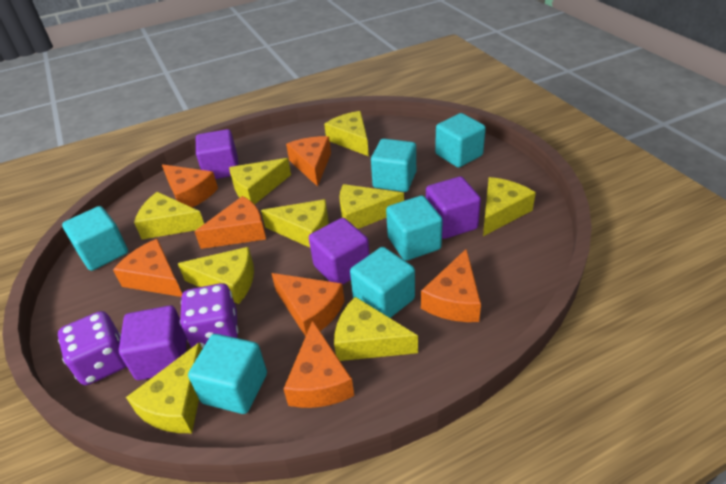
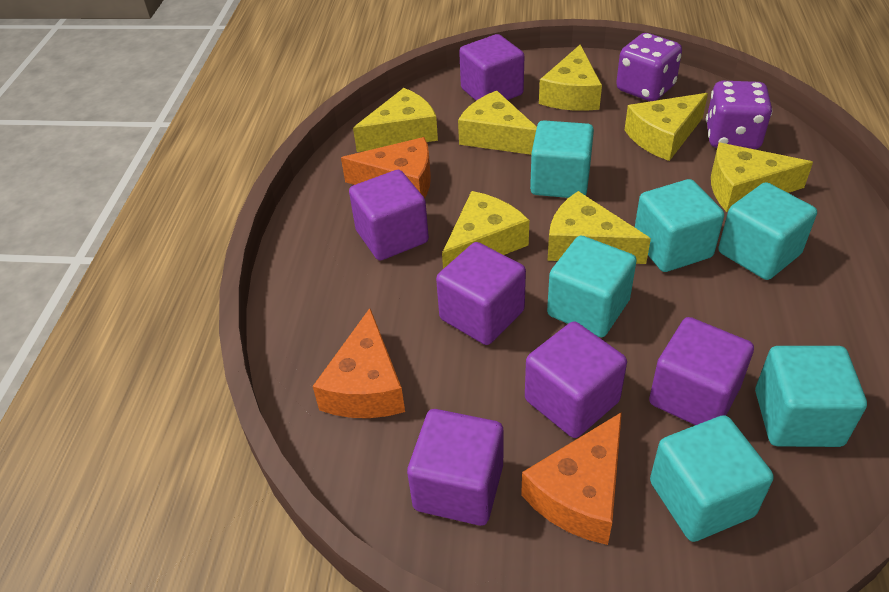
orange cheese: 7 -> 3
purple cube: 4 -> 6
yellow cheese: 9 -> 7

